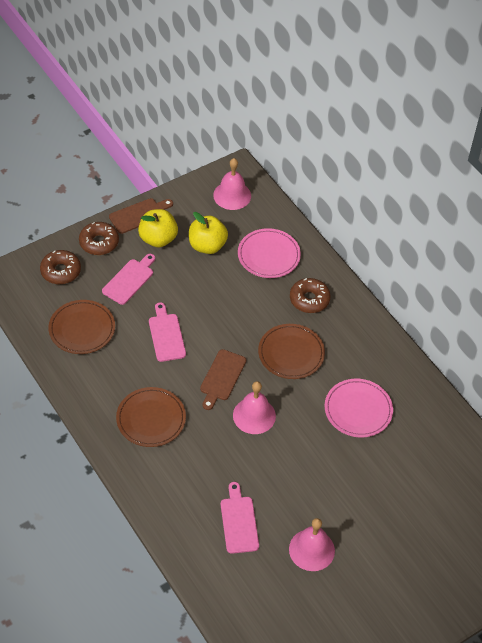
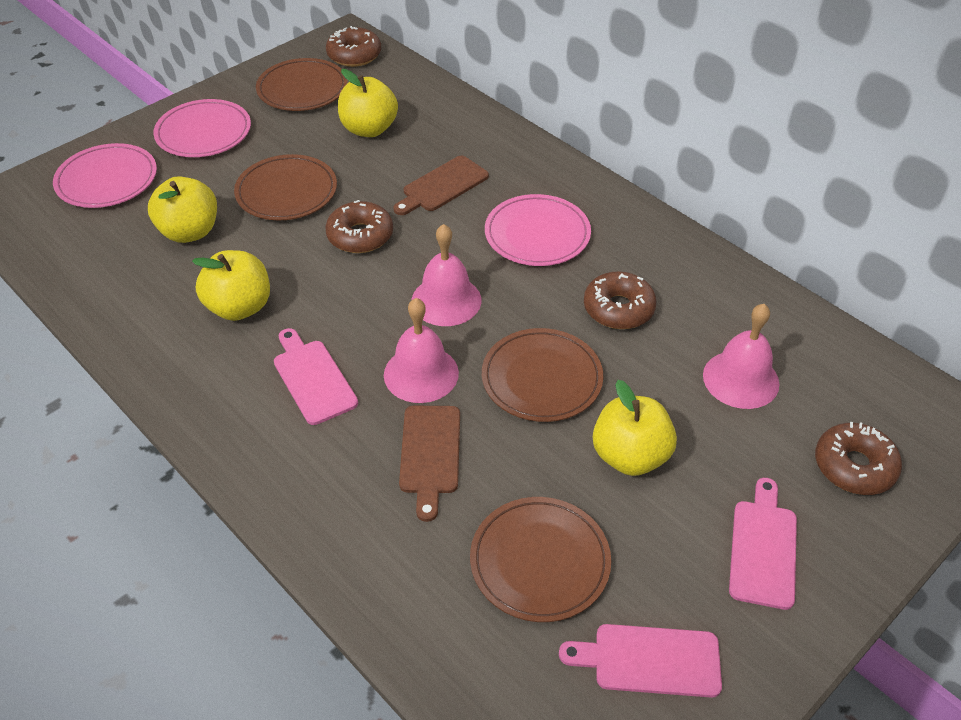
brown donut: 3 -> 4
brown plate: 3 -> 4
pink plate: 2 -> 3
yellow apple: 2 -> 4

